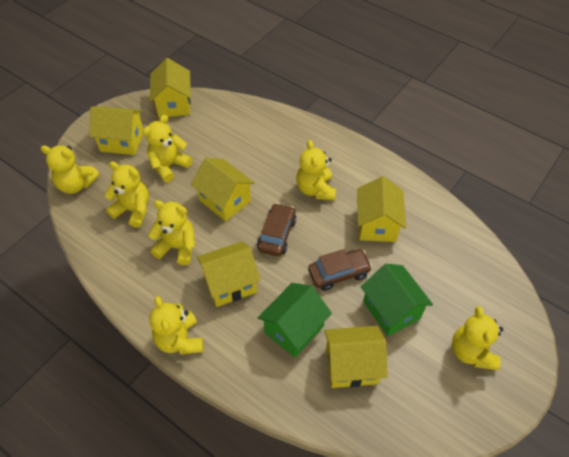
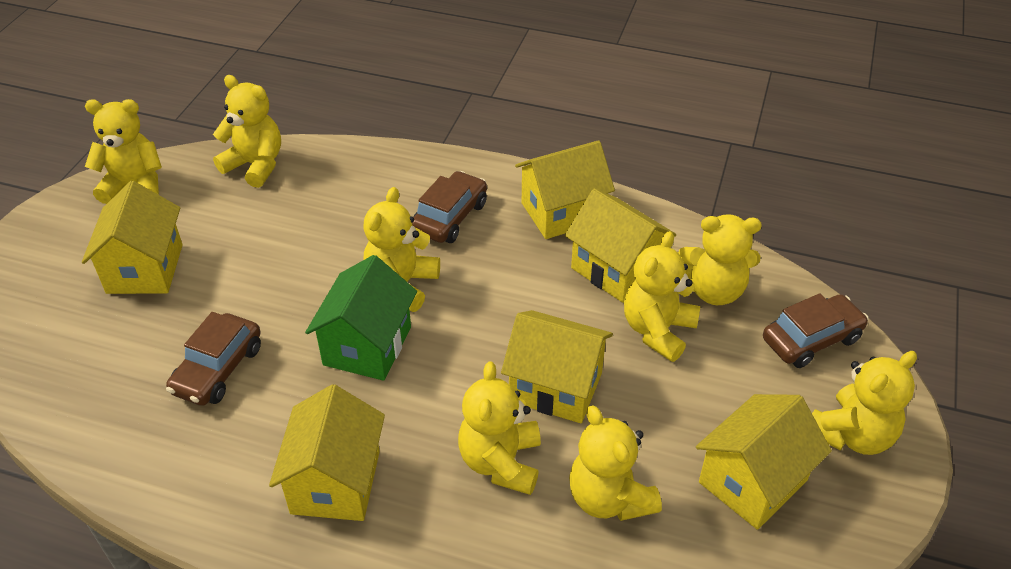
brown car: 2 -> 3
green house: 2 -> 1
yellow teddy bear: 7 -> 8

